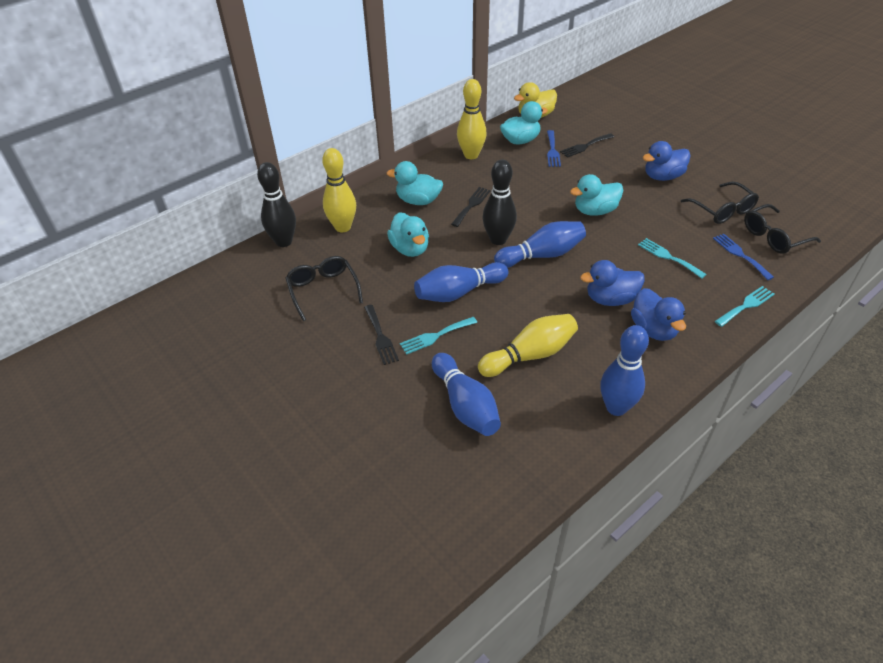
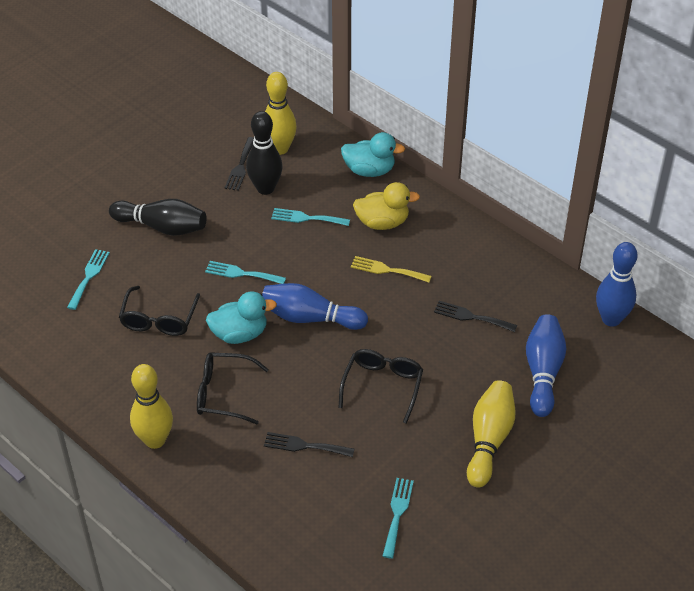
blue bowling pin: 4 -> 3
blue duck: 3 -> 0
blue fork: 2 -> 0
turquoise duck: 4 -> 2
turquoise fork: 3 -> 4
yellow fork: 0 -> 1

